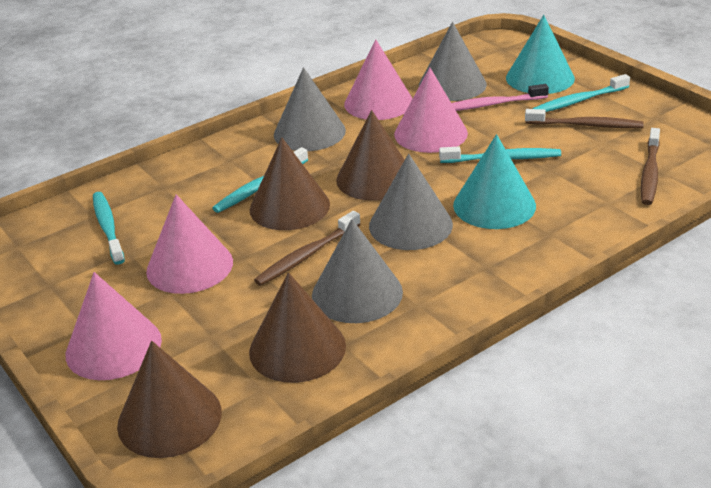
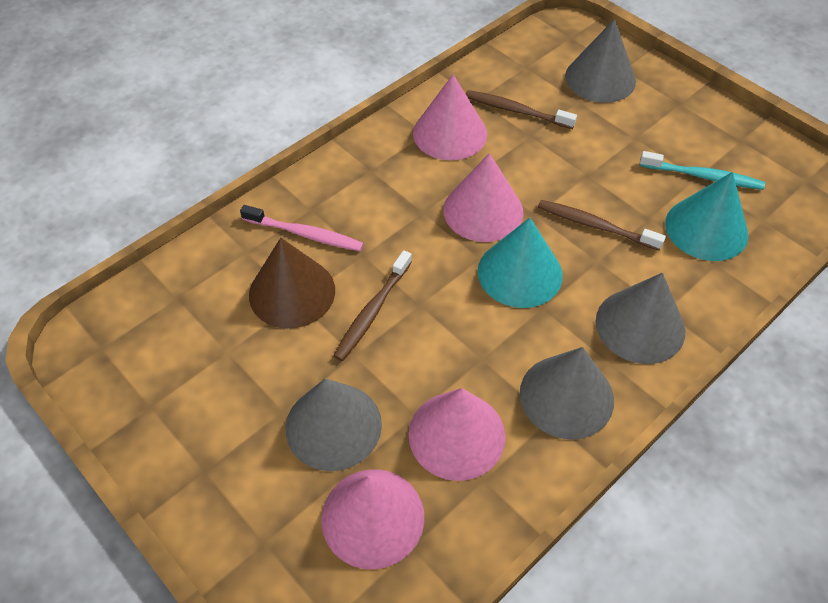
brown cone: 4 -> 1
turquoise toothbrush: 4 -> 1

